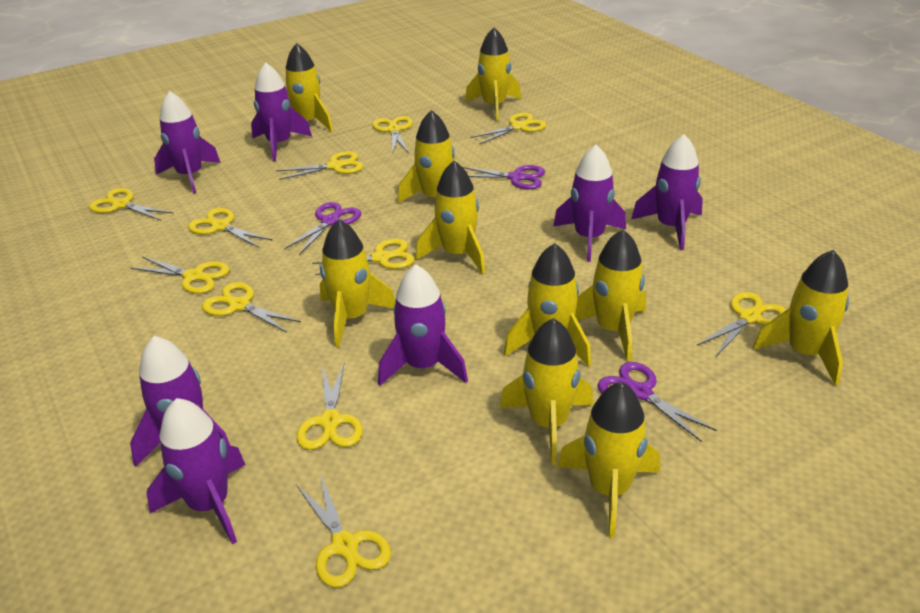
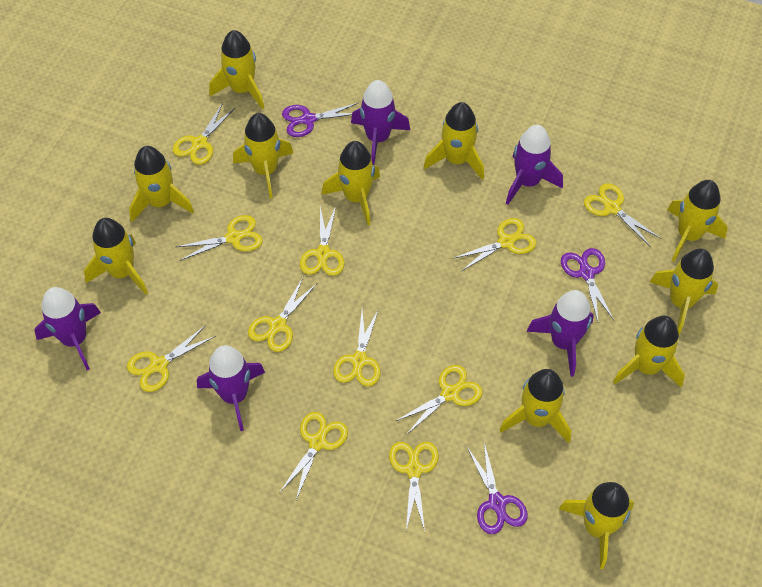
purple rocket: 7 -> 5
yellow rocket: 10 -> 11

